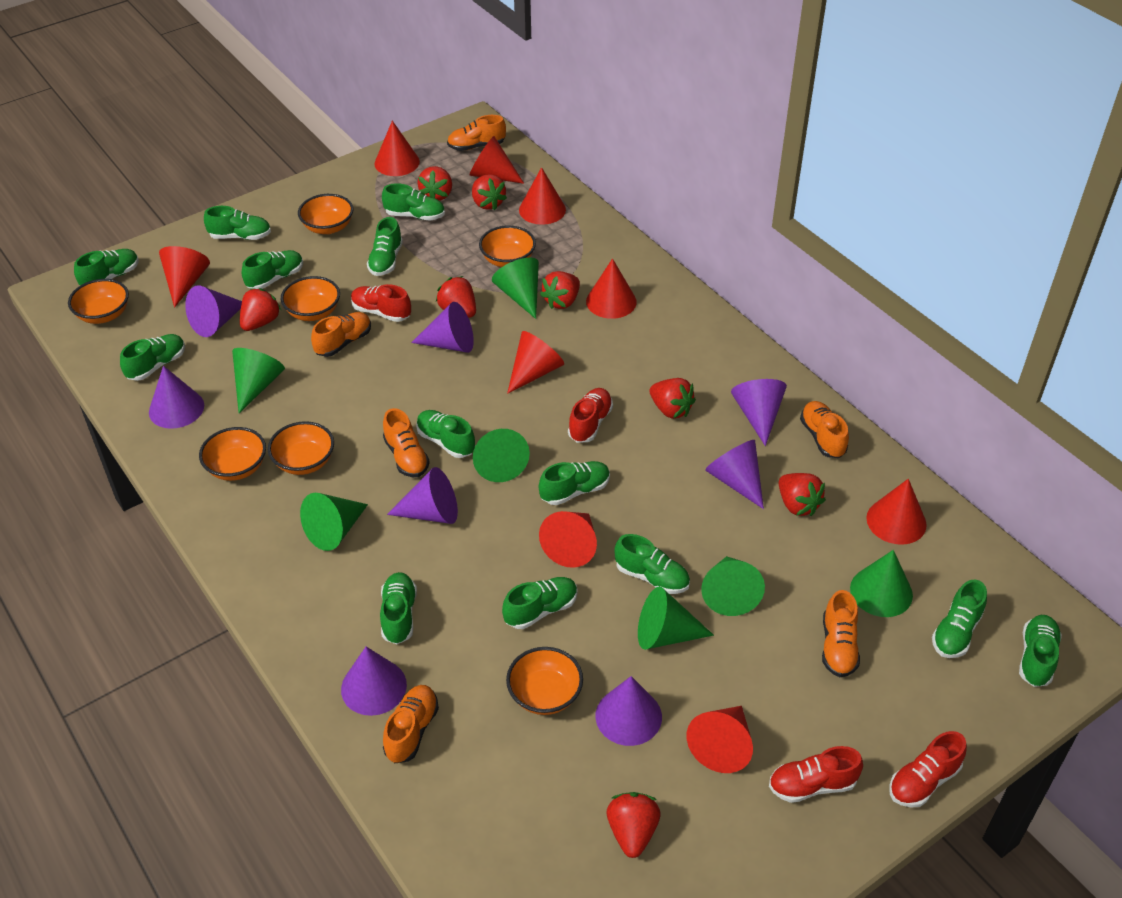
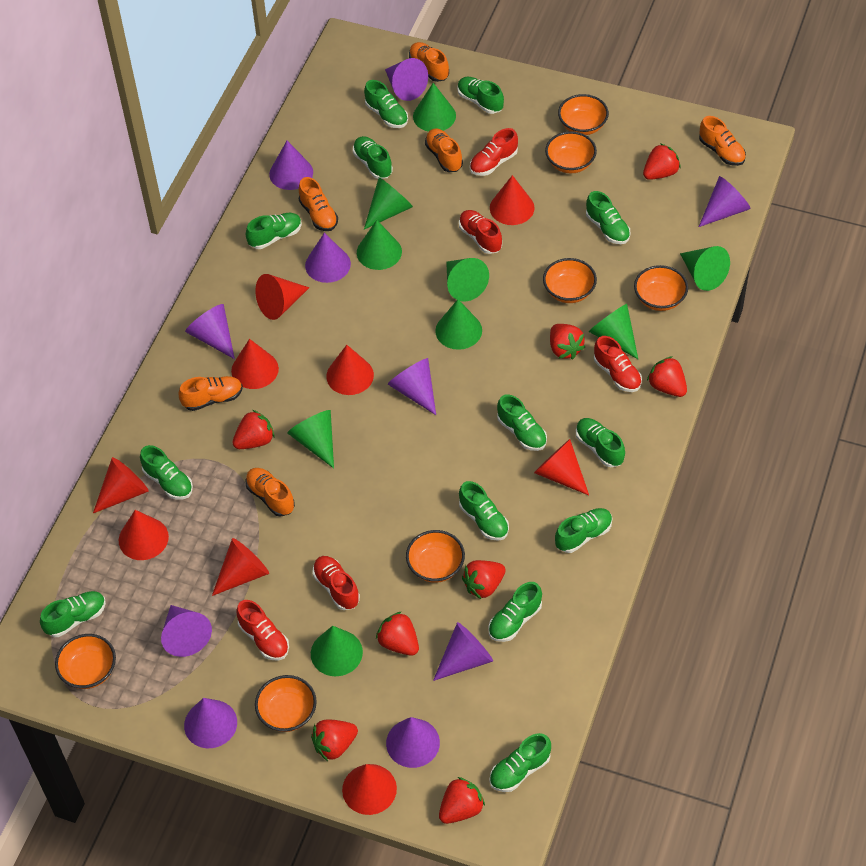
green cone: 7 -> 9
purple cone: 8 -> 10
red shoe: 4 -> 5

